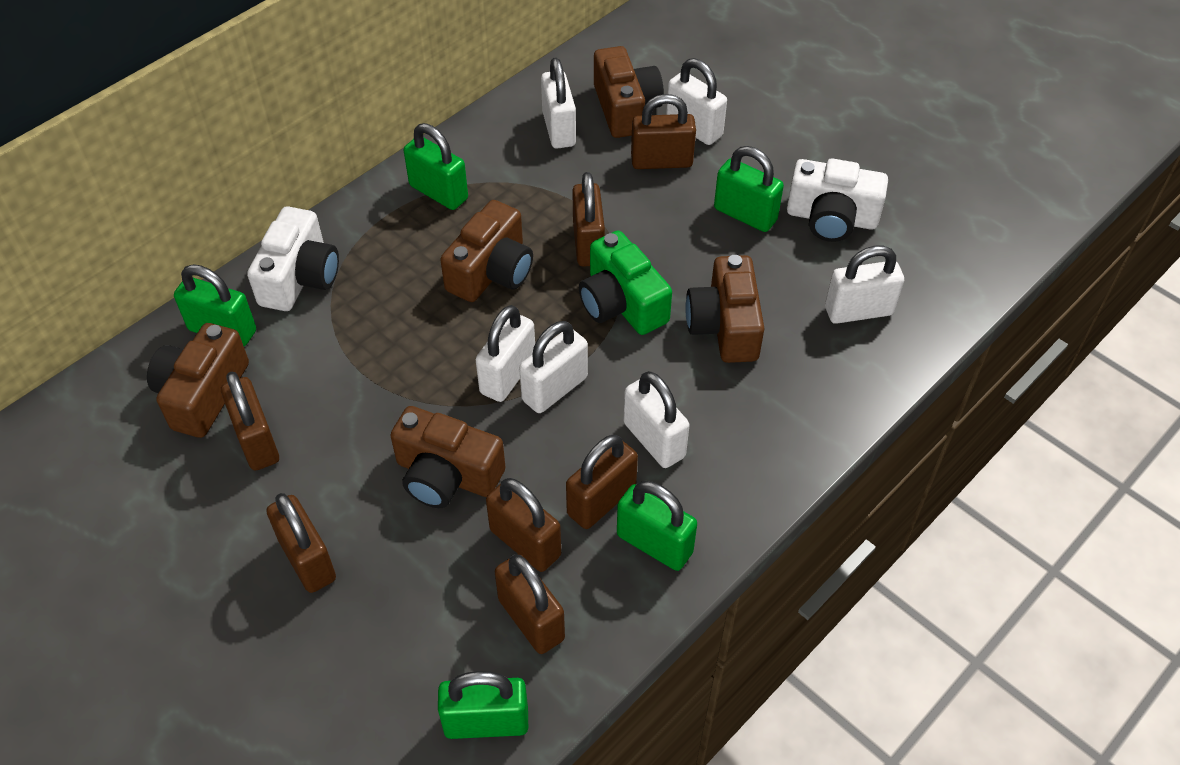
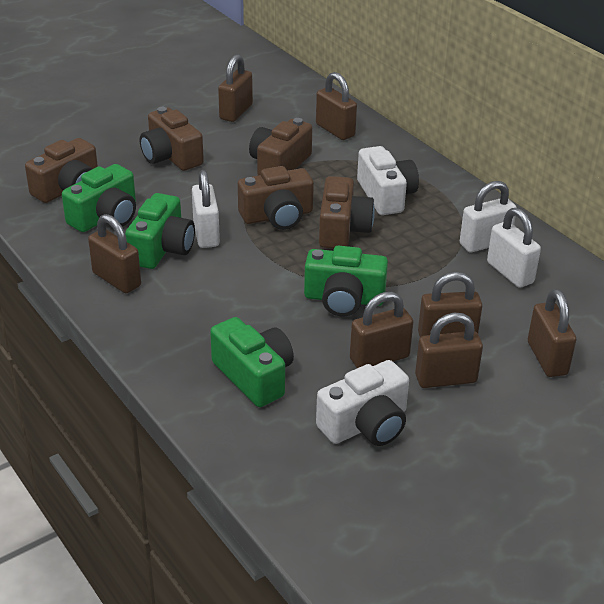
green camera: 1 -> 4
green padlock: 5 -> 0
white padlock: 6 -> 3

